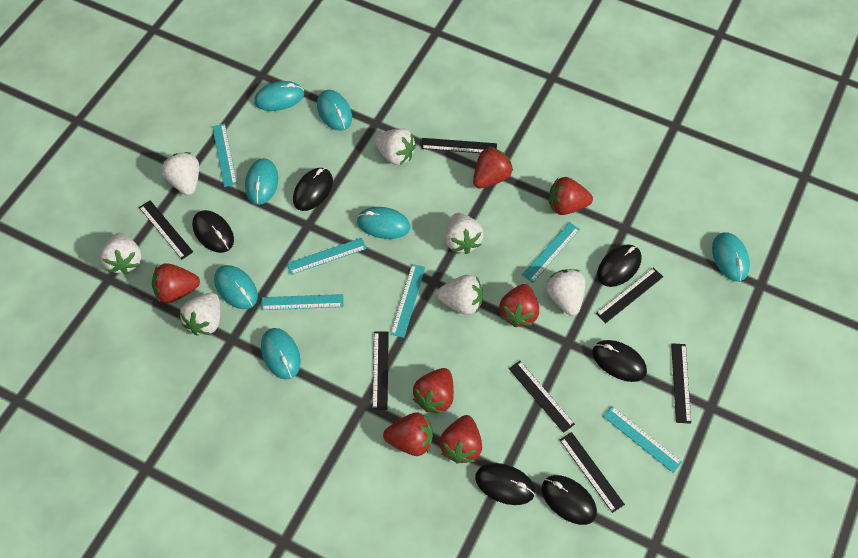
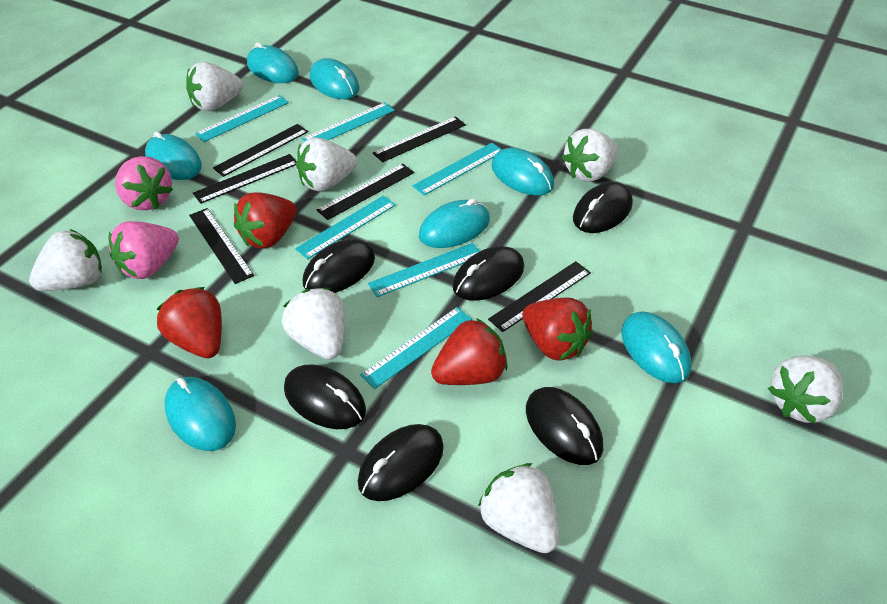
black ruler: 7 -> 6
pink strawberry: 0 -> 2
red strawberry: 7 -> 4

